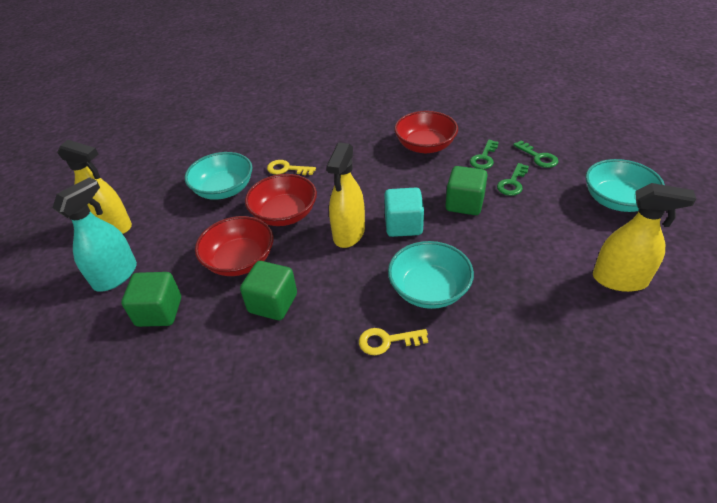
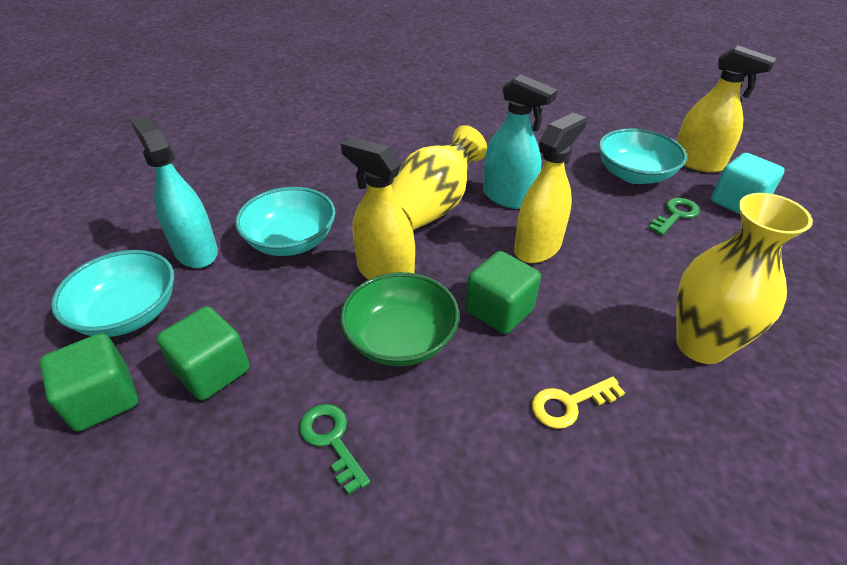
green bowl: 0 -> 1
green key: 3 -> 2
red bowl: 3 -> 0
turquoise spray bottle: 1 -> 2
yellow key: 2 -> 1
yellow vase: 0 -> 2

